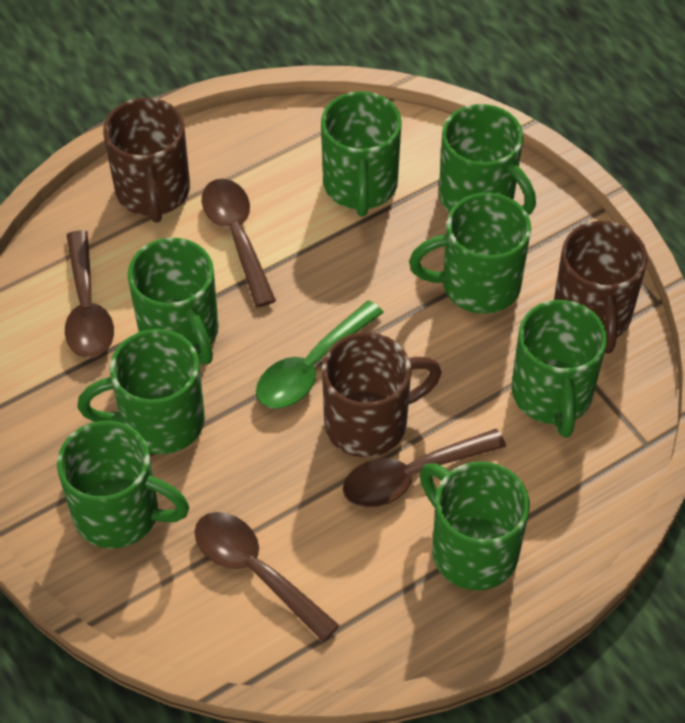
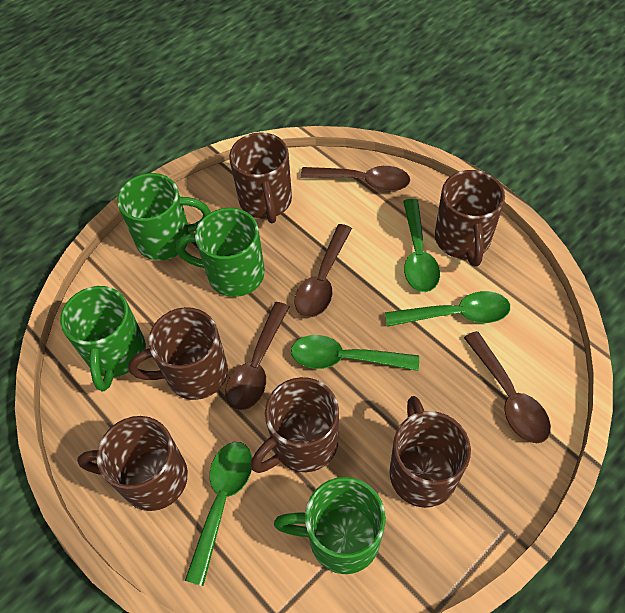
brown mug: 3 -> 6
green mug: 8 -> 4
green spoon: 1 -> 4

